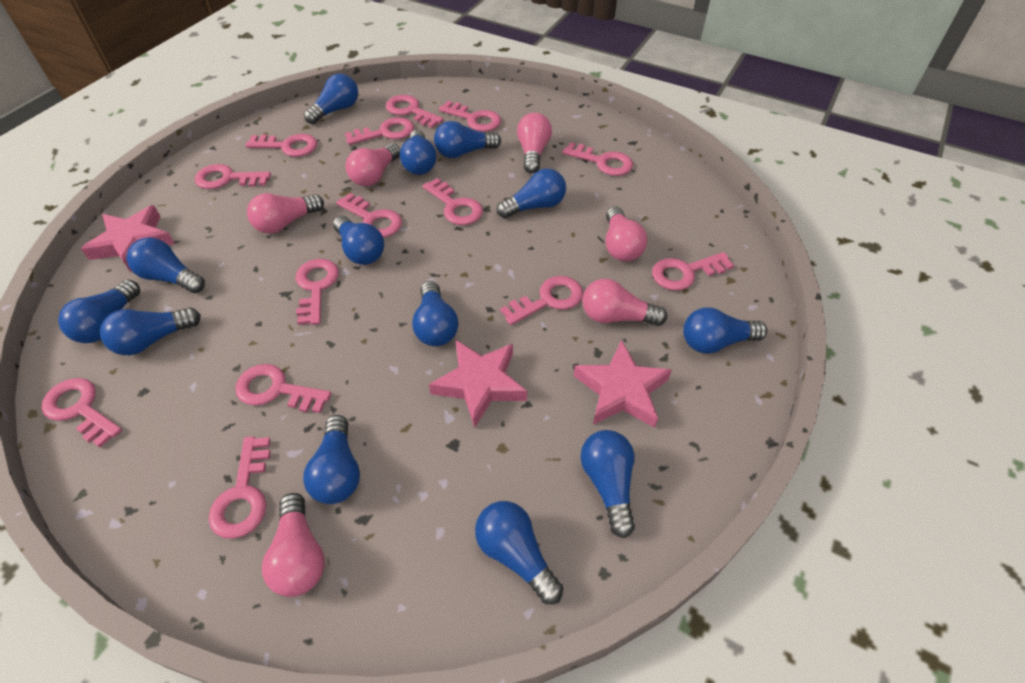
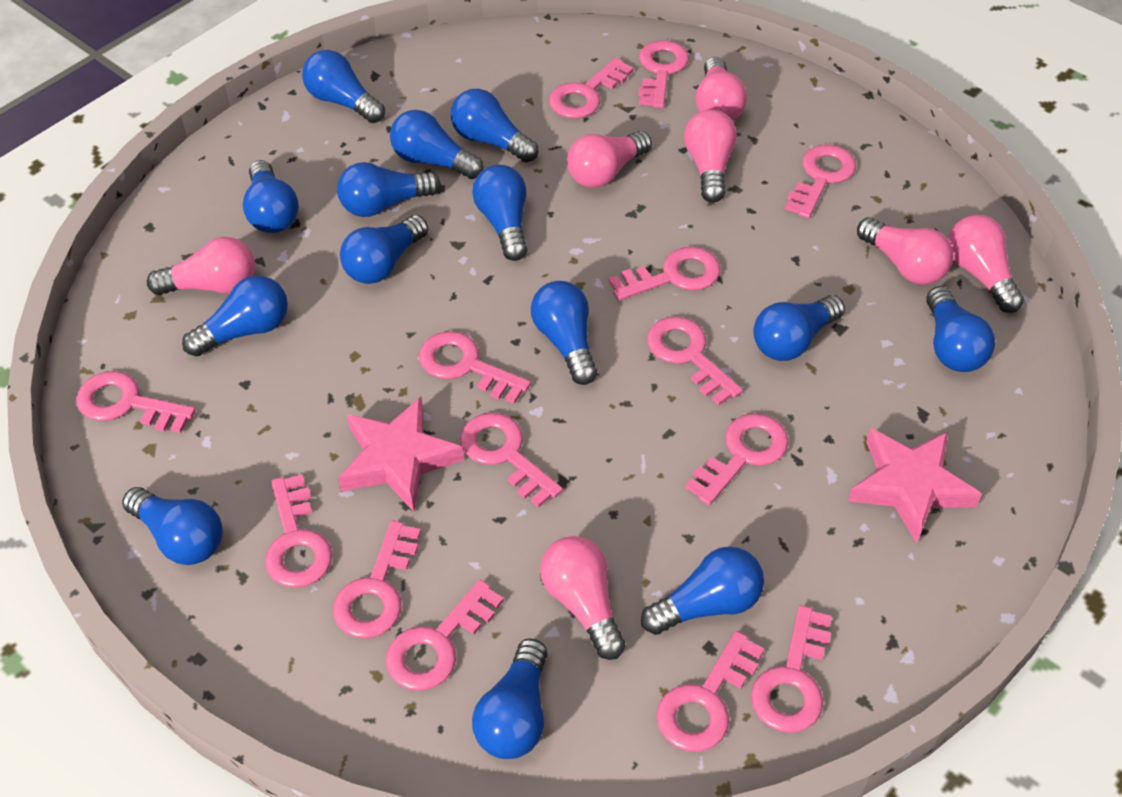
blue light bulb: 13 -> 14
pink light bulb: 6 -> 7
pink star: 3 -> 2

